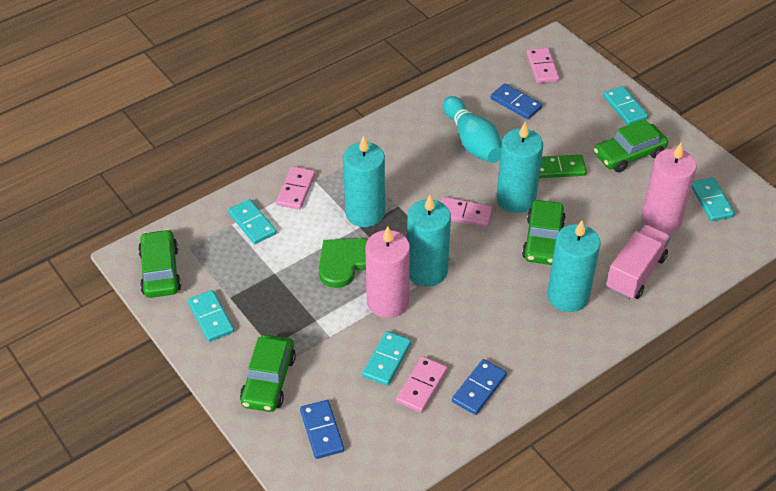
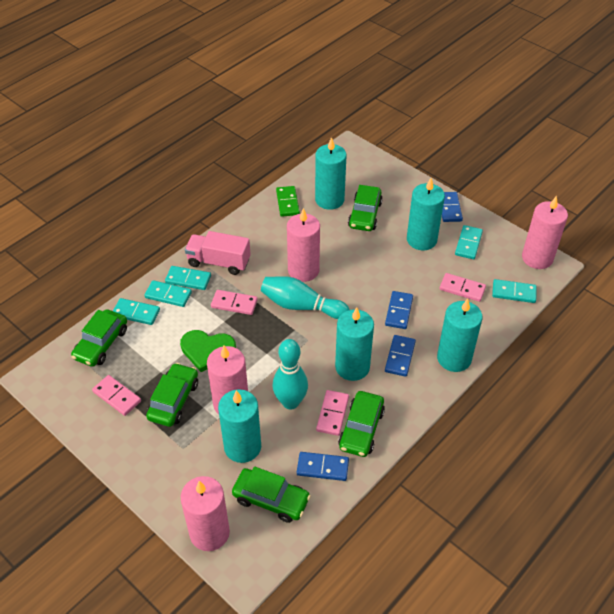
blue domino: 3 -> 4
green car: 4 -> 5
pink candle: 2 -> 4
turquoise bowling pin: 1 -> 2
turquoise candle: 4 -> 5

